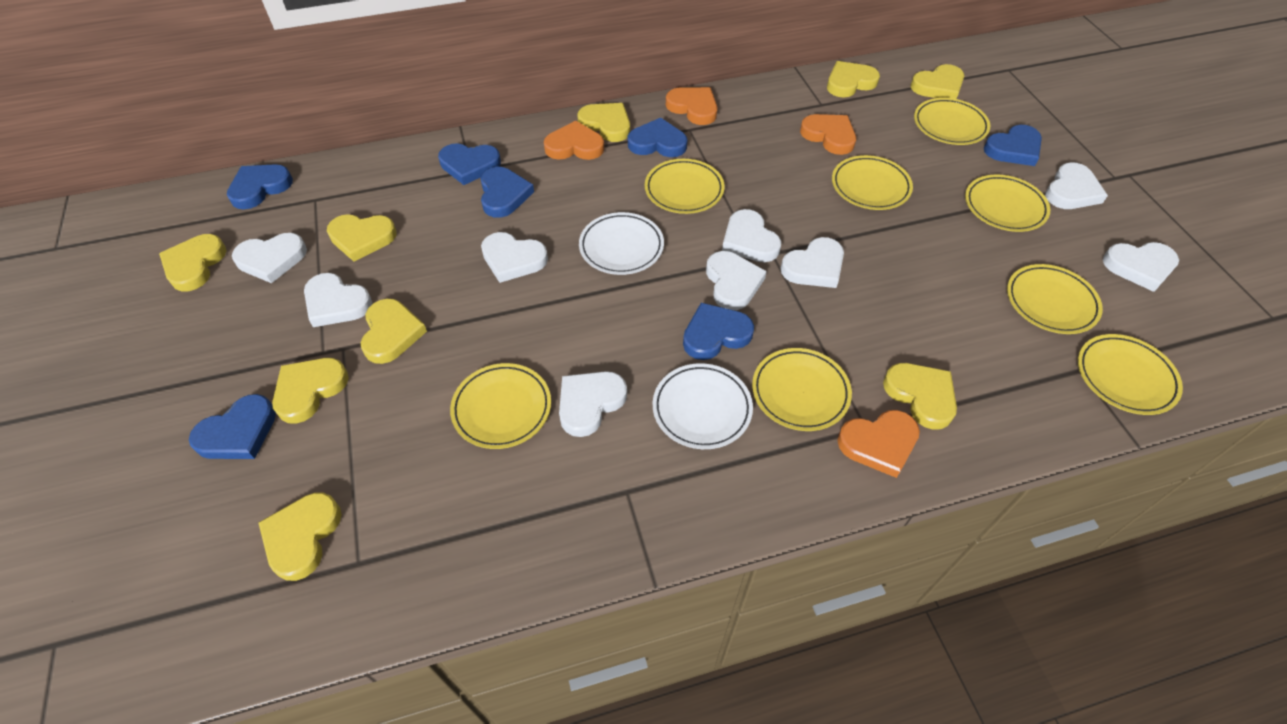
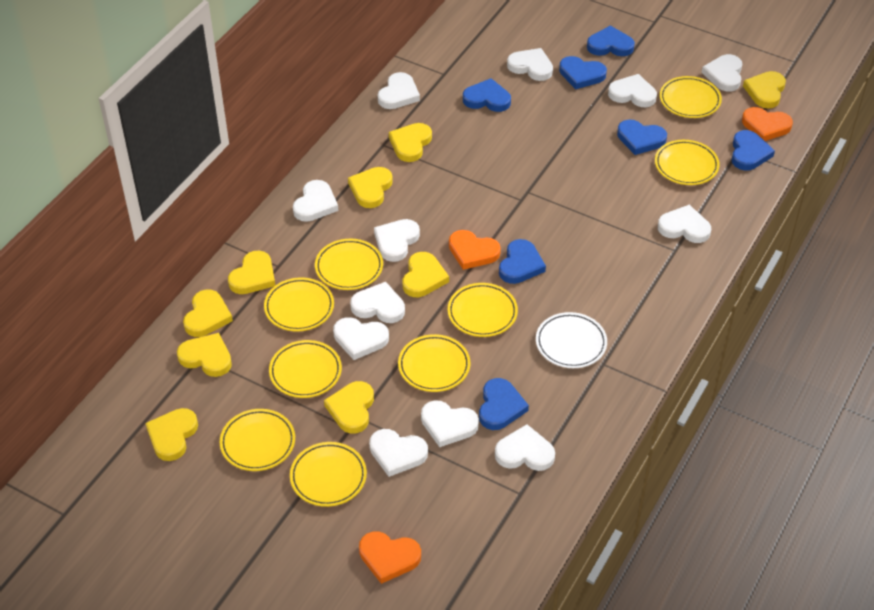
orange heart: 4 -> 3
white heart: 9 -> 12
white plate: 2 -> 1
yellow plate: 8 -> 9

